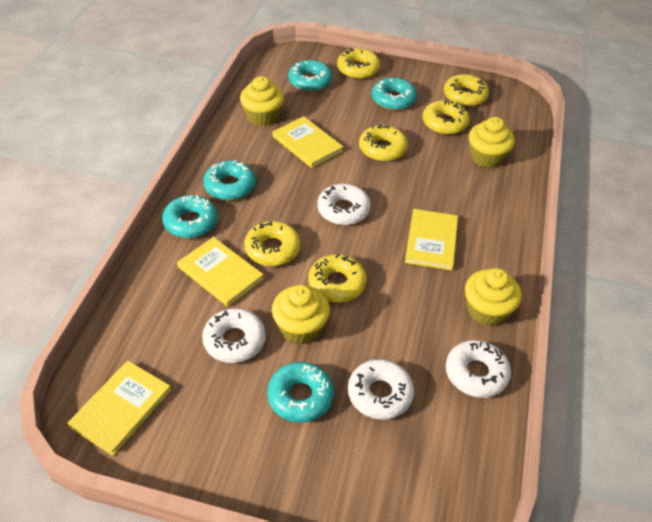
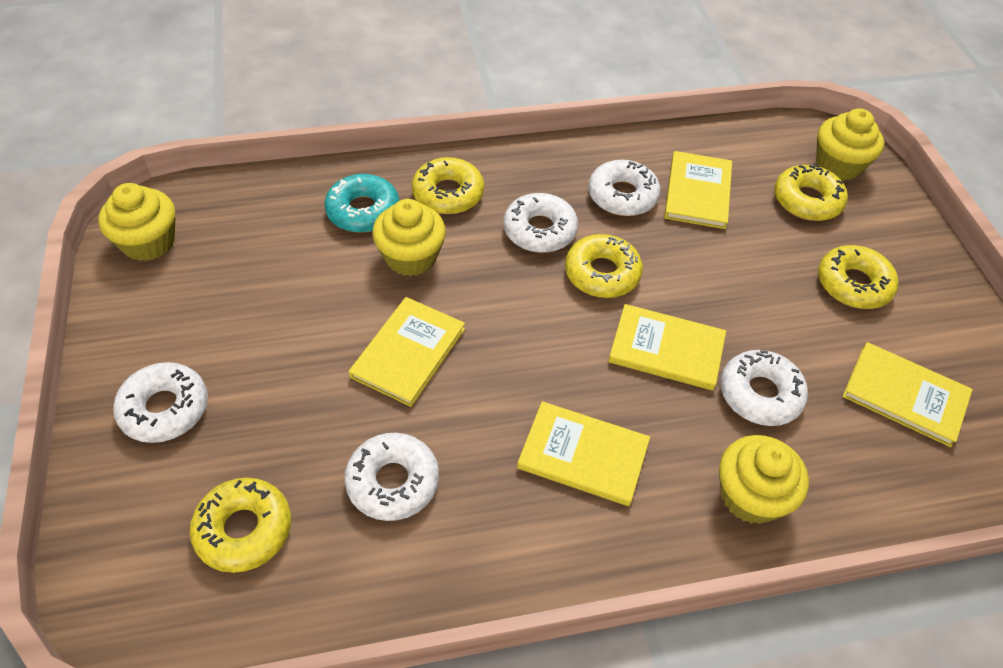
turquoise donut: 5 -> 1
white donut: 4 -> 5
yellow book: 4 -> 5
yellow donut: 6 -> 5

